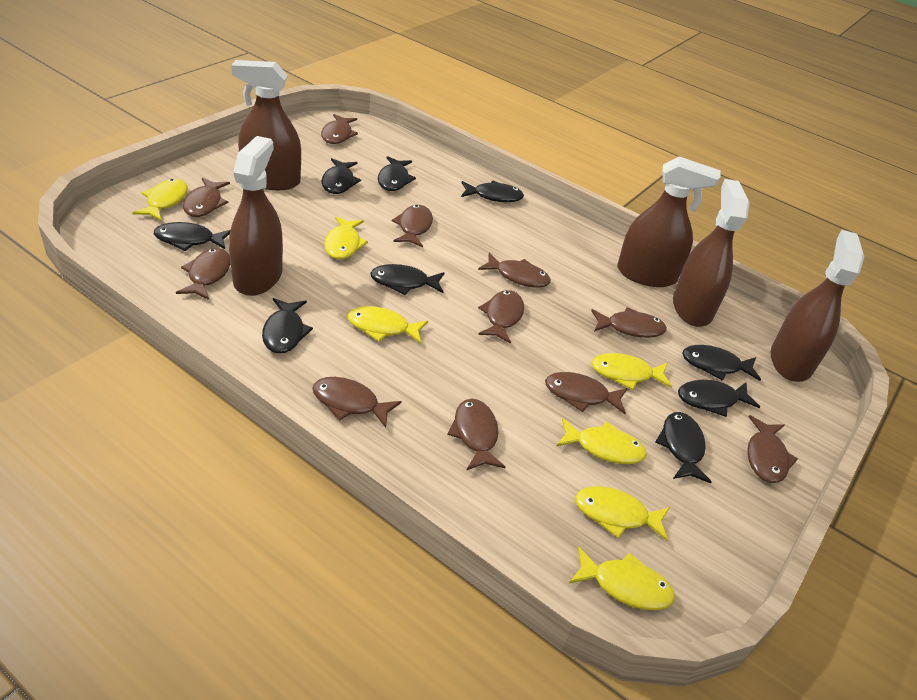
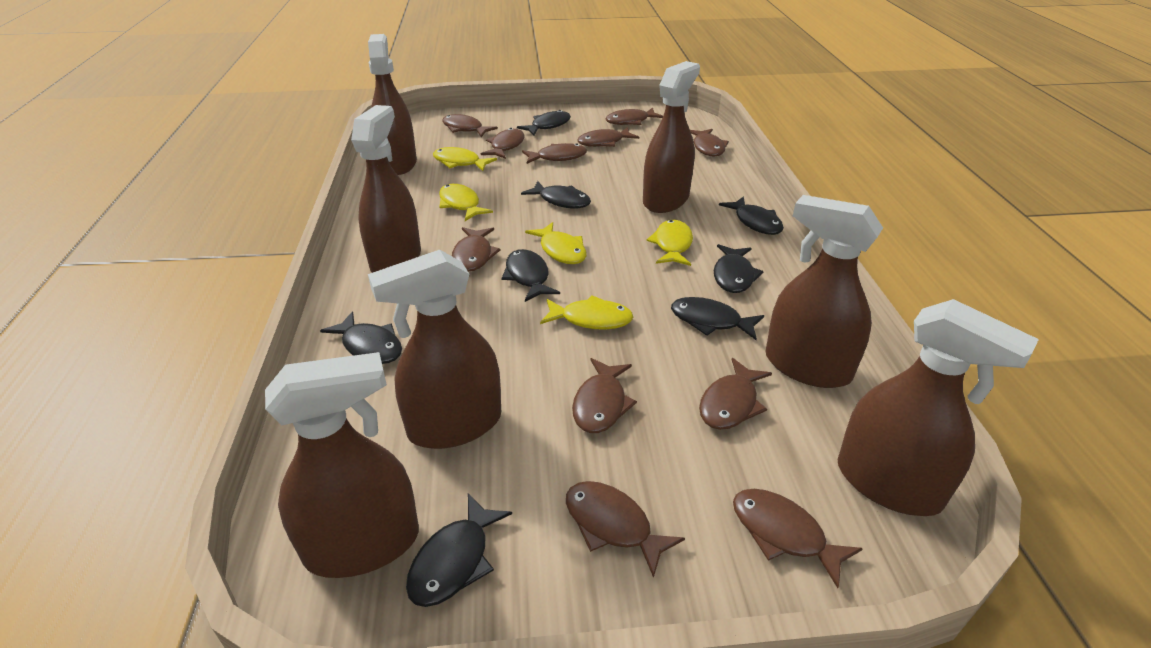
black fish: 9 -> 8
brown spray bottle: 5 -> 7
yellow fish: 7 -> 5

